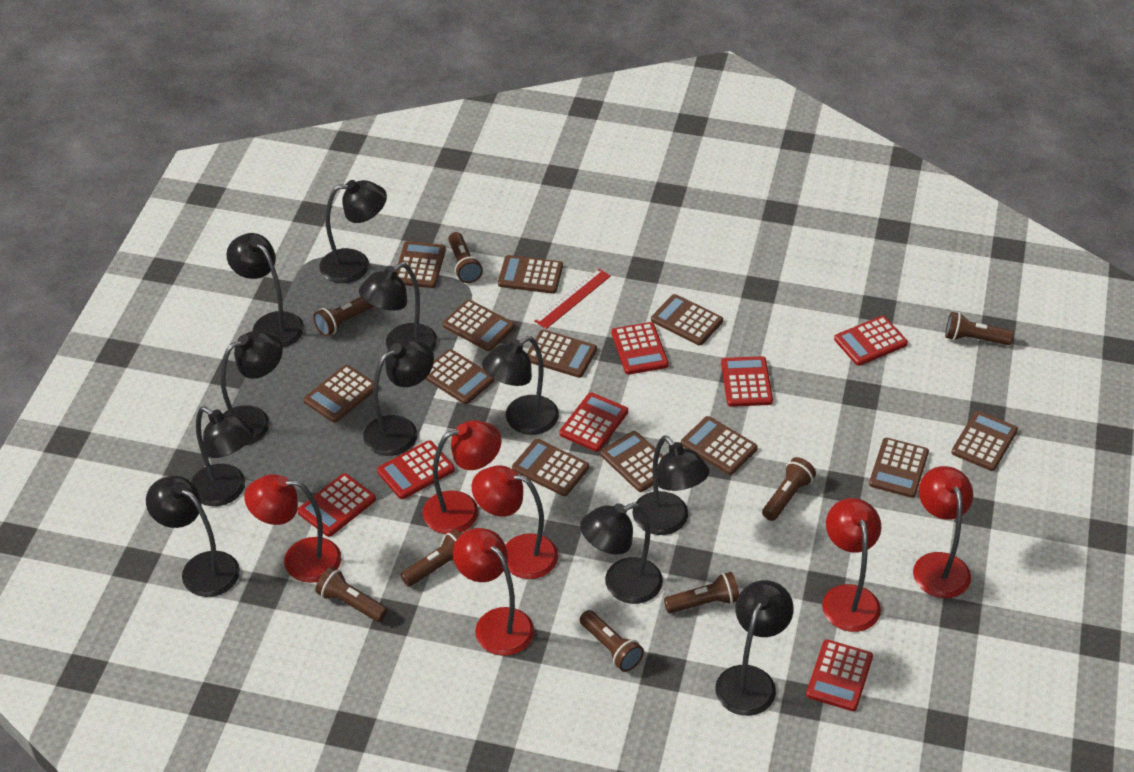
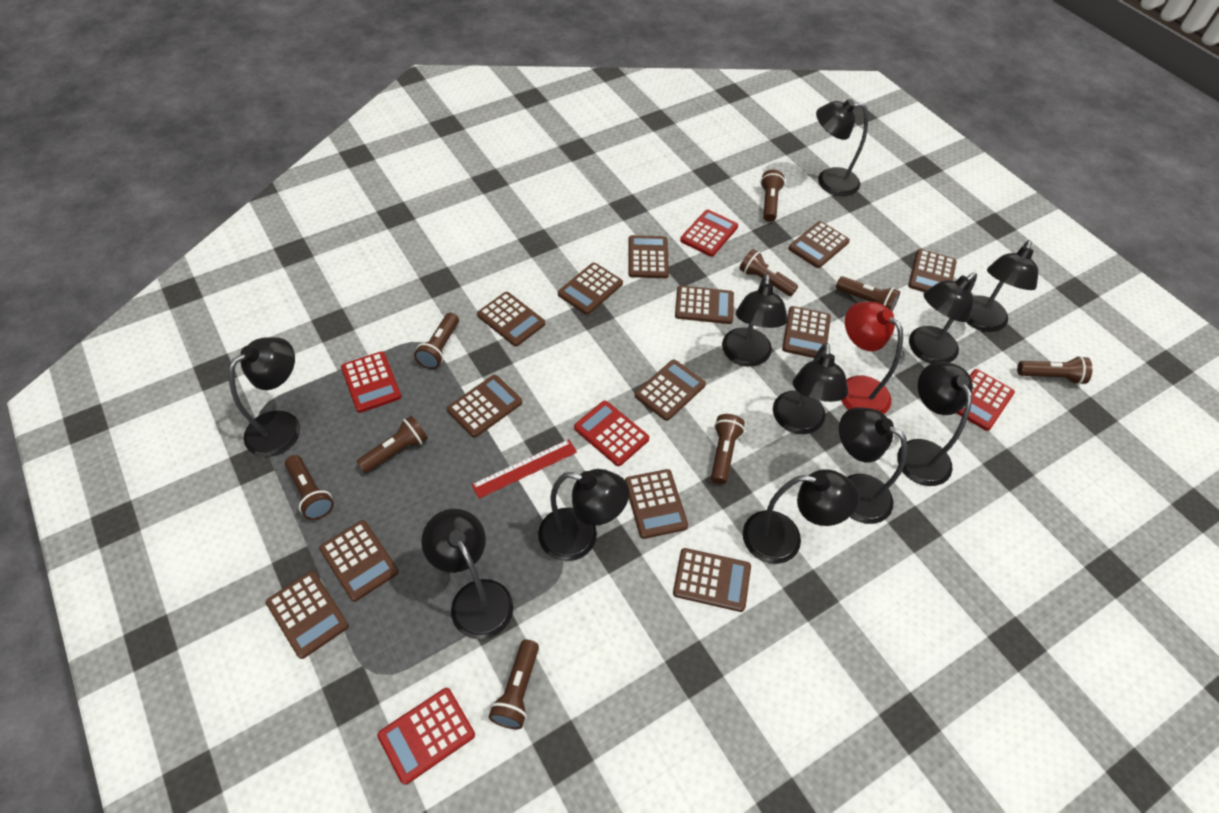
brown calculator: 12 -> 13
brown flashlight: 8 -> 9
red calculator: 7 -> 5
red lamp: 6 -> 1

